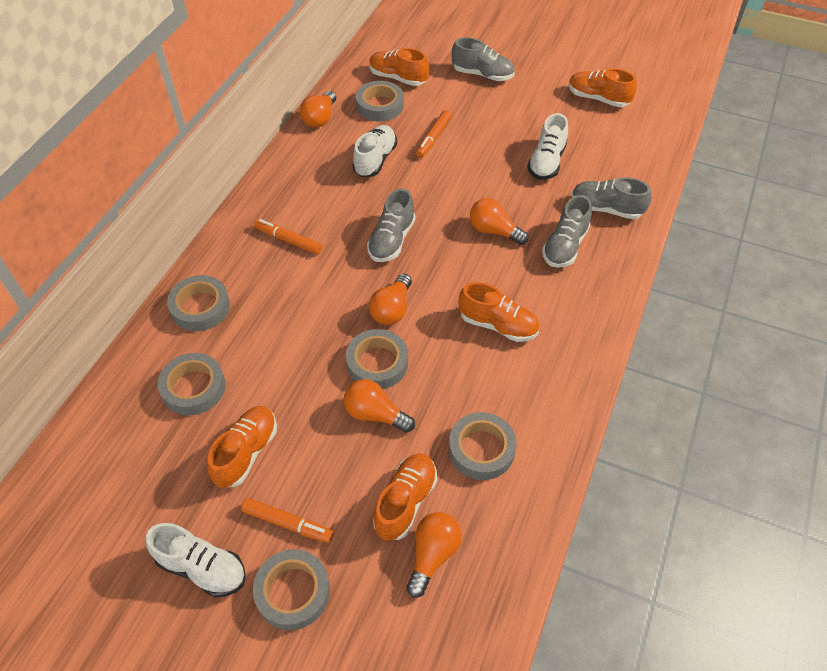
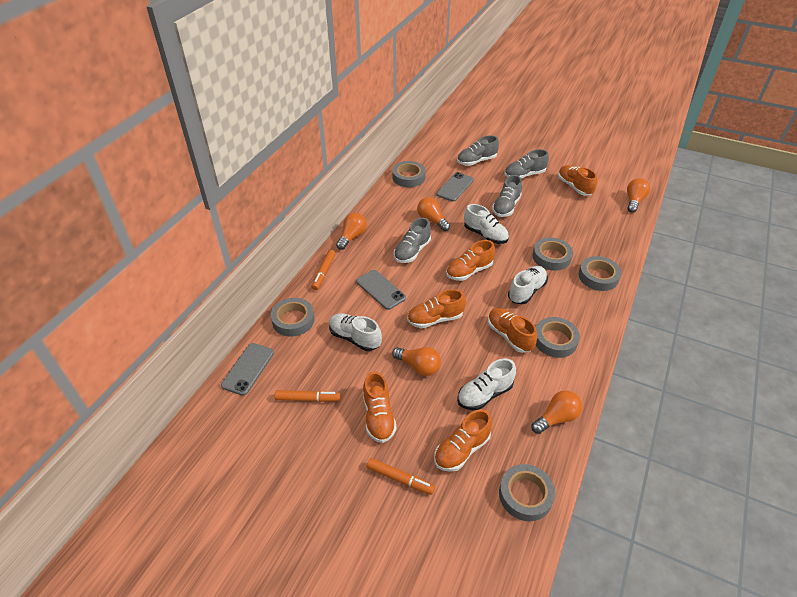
grey phone: 0 -> 3
orange shoe: 5 -> 6
white shoe: 3 -> 4

